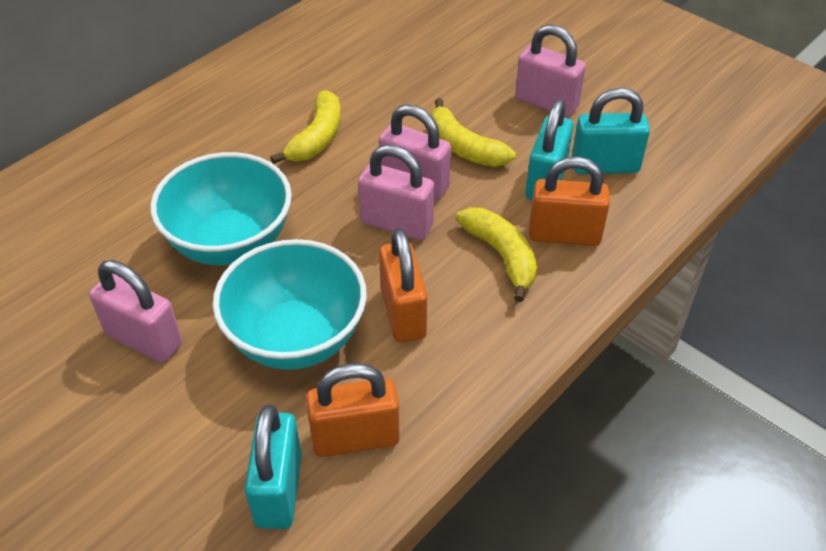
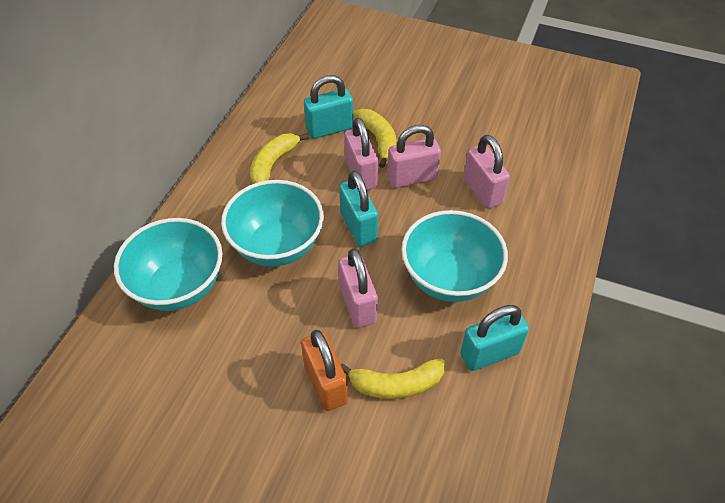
orange padlock: 3 -> 1
turquoise bowl: 2 -> 3

